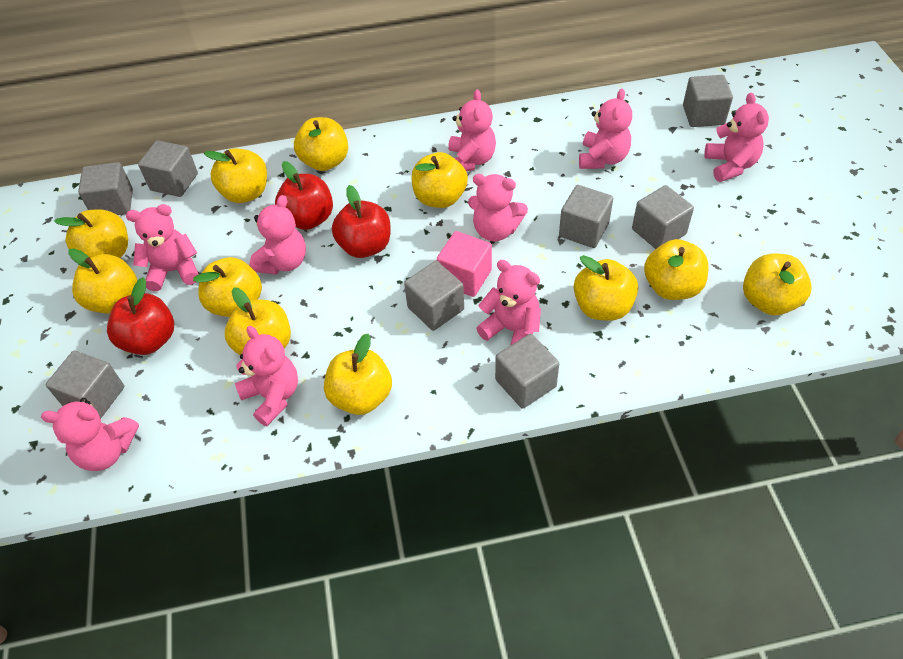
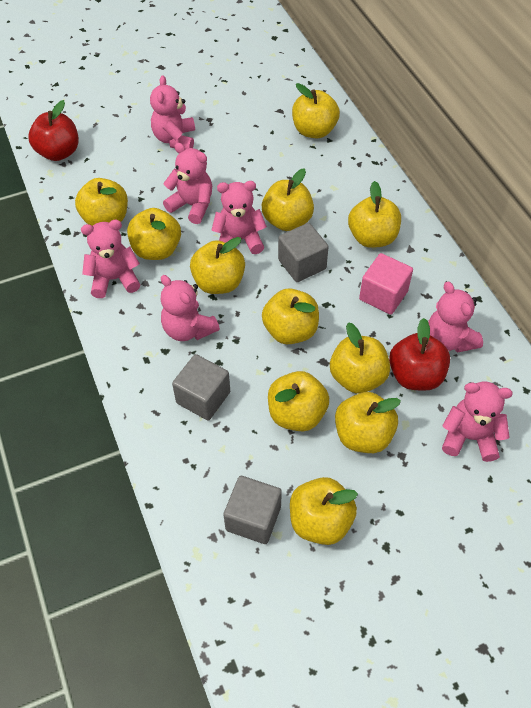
grey cube: 8 -> 3
pink teddy bear: 9 -> 7
red apple: 3 -> 2

